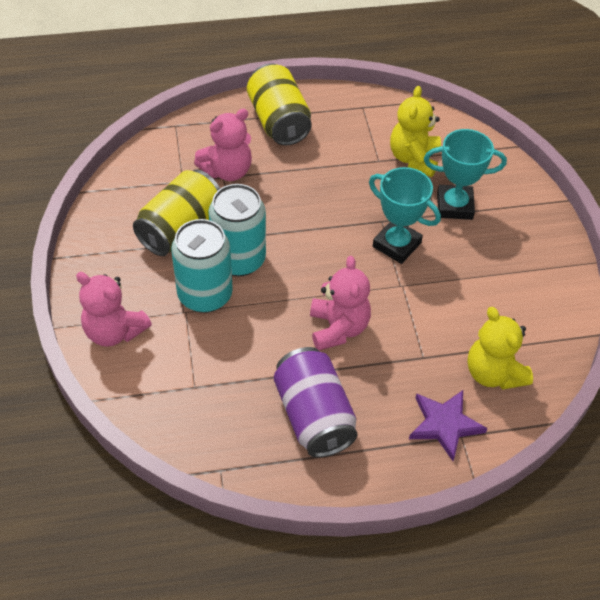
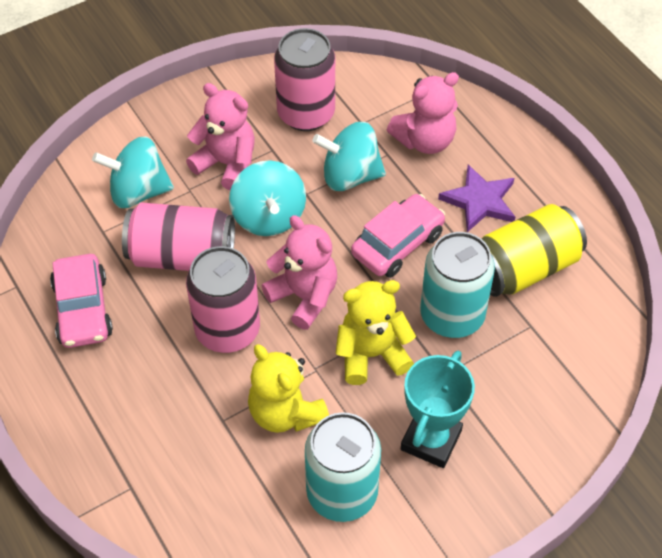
pink can: 0 -> 3
pink car: 0 -> 2
purple can: 1 -> 0
turquoise spinning top: 0 -> 3
turquoise trophy: 2 -> 1
yellow can: 2 -> 1

